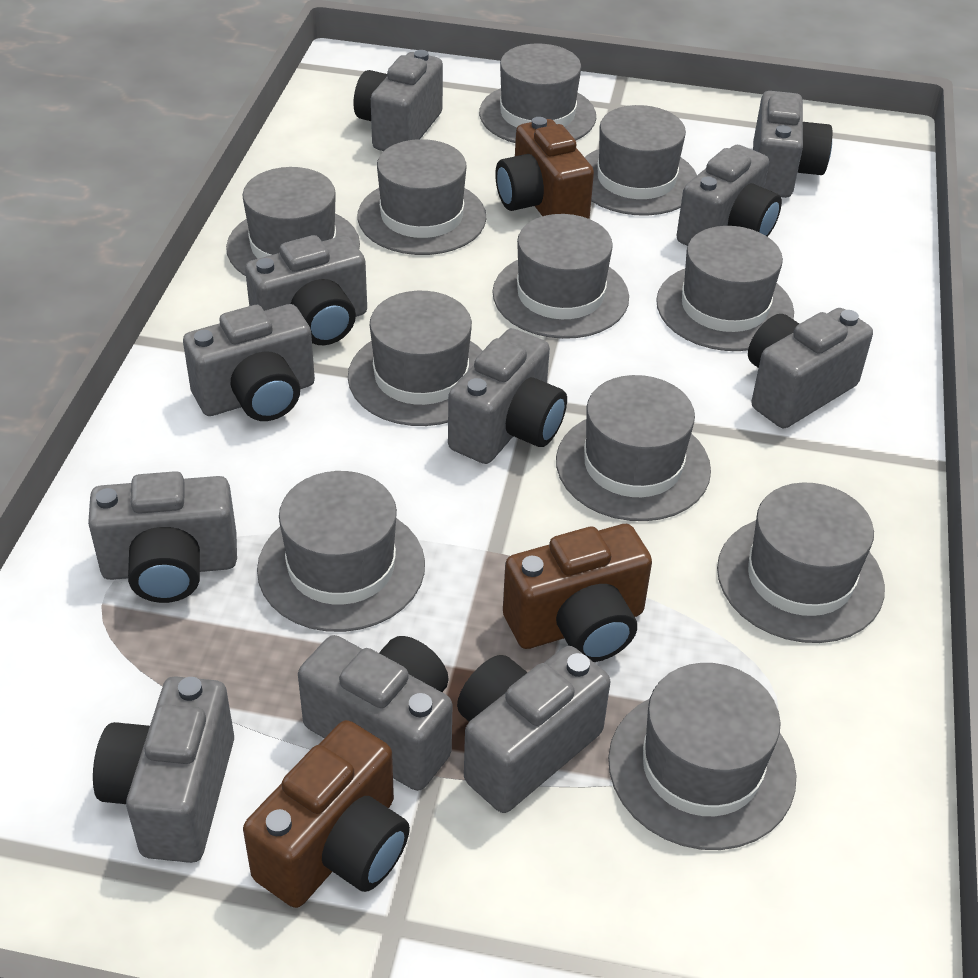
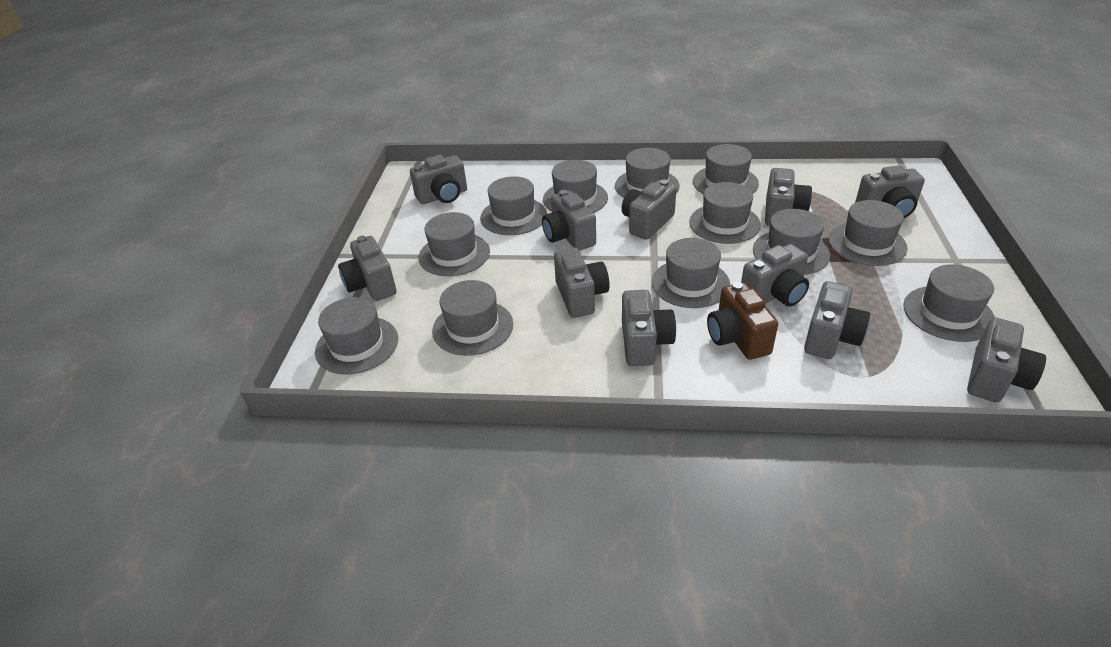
brown camera: 3 -> 1
grey hat: 11 -> 12

